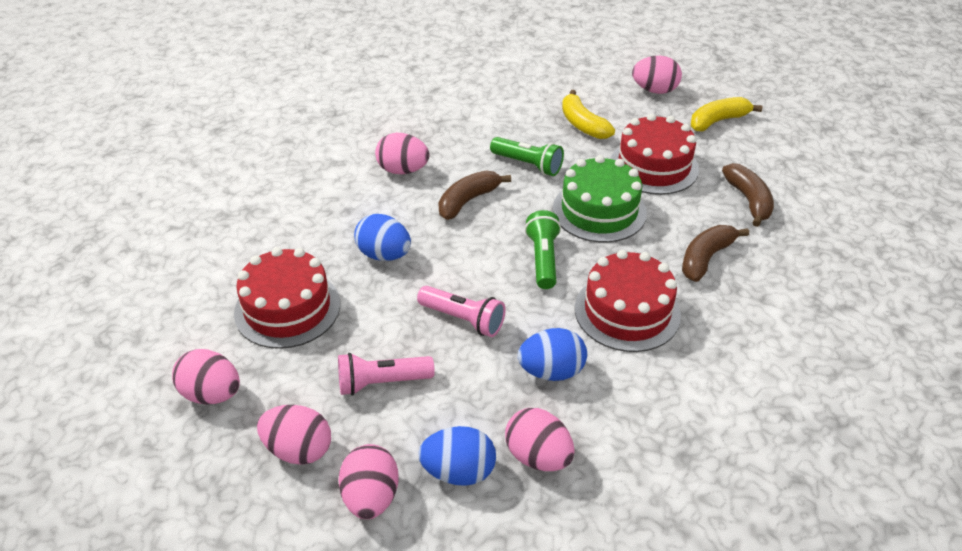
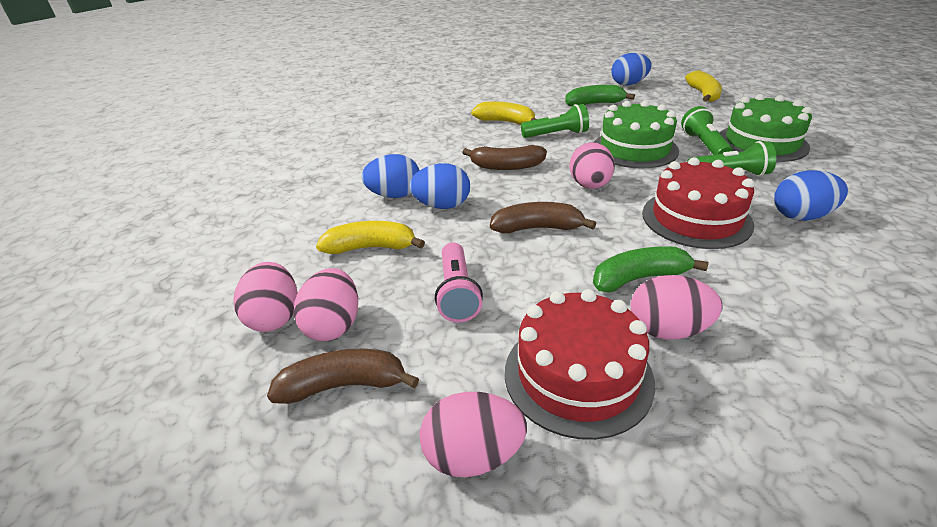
blue egg: 3 -> 4
green banana: 0 -> 2
green cake: 1 -> 2
green flashlight: 2 -> 3
pink egg: 6 -> 5
pink flashlight: 2 -> 1
red cake: 3 -> 2
yellow banana: 2 -> 3

